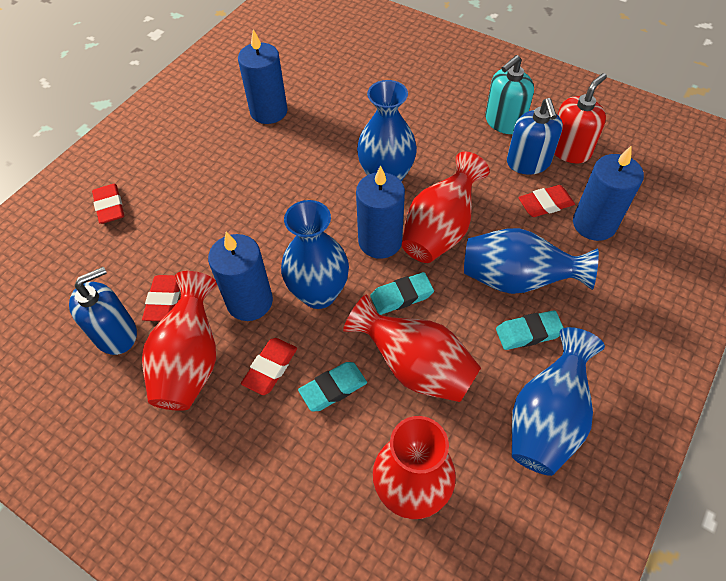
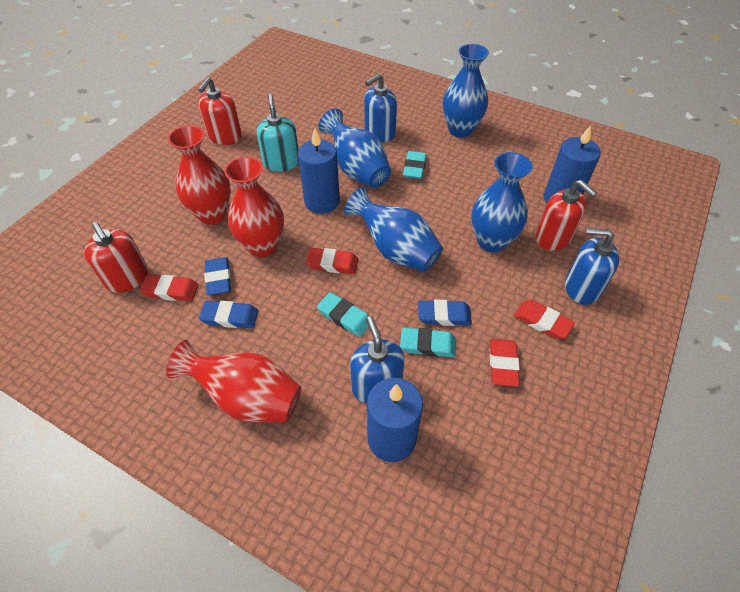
blue candle: 4 -> 3
blue eraser: 0 -> 3
blue soap dispenser: 2 -> 3
red soap dispenser: 1 -> 3
red vase: 4 -> 3

